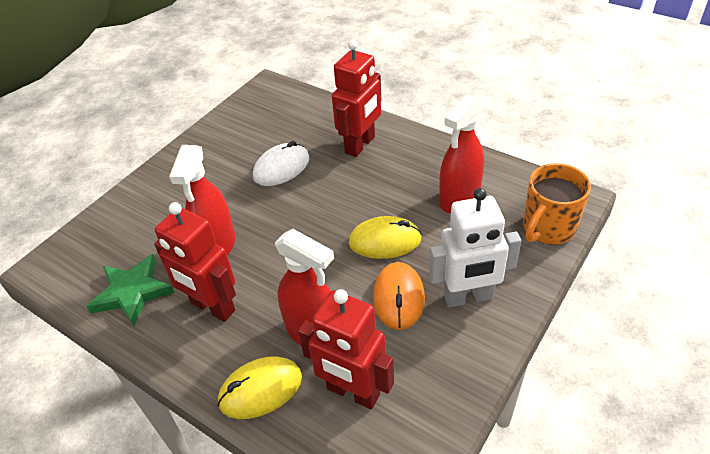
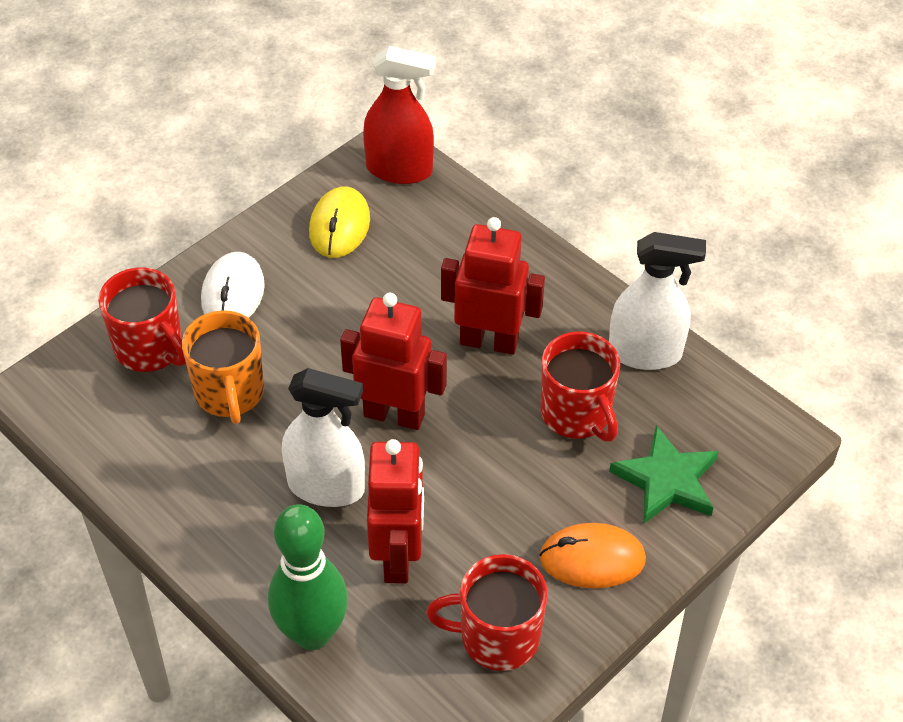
green bowling pin: 0 -> 1
red mug: 0 -> 3
red spray bottle: 3 -> 1
white robot: 1 -> 0
white spray bottle: 0 -> 2
yellow mouse: 2 -> 1

